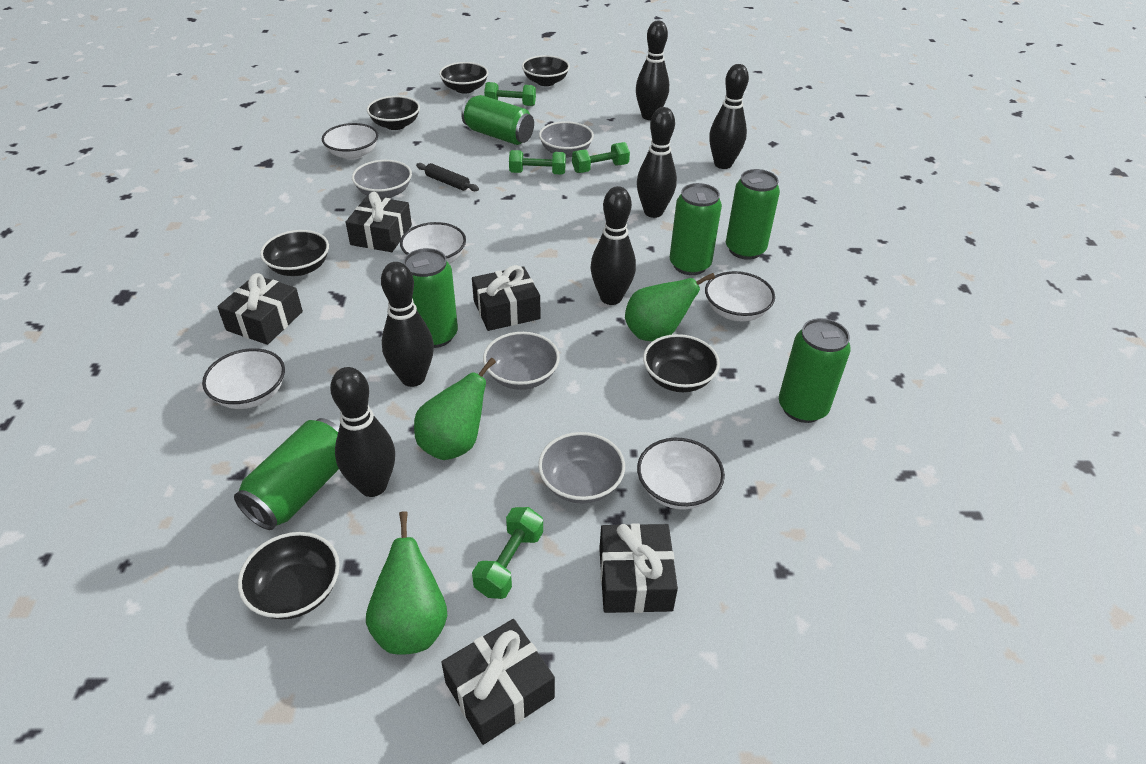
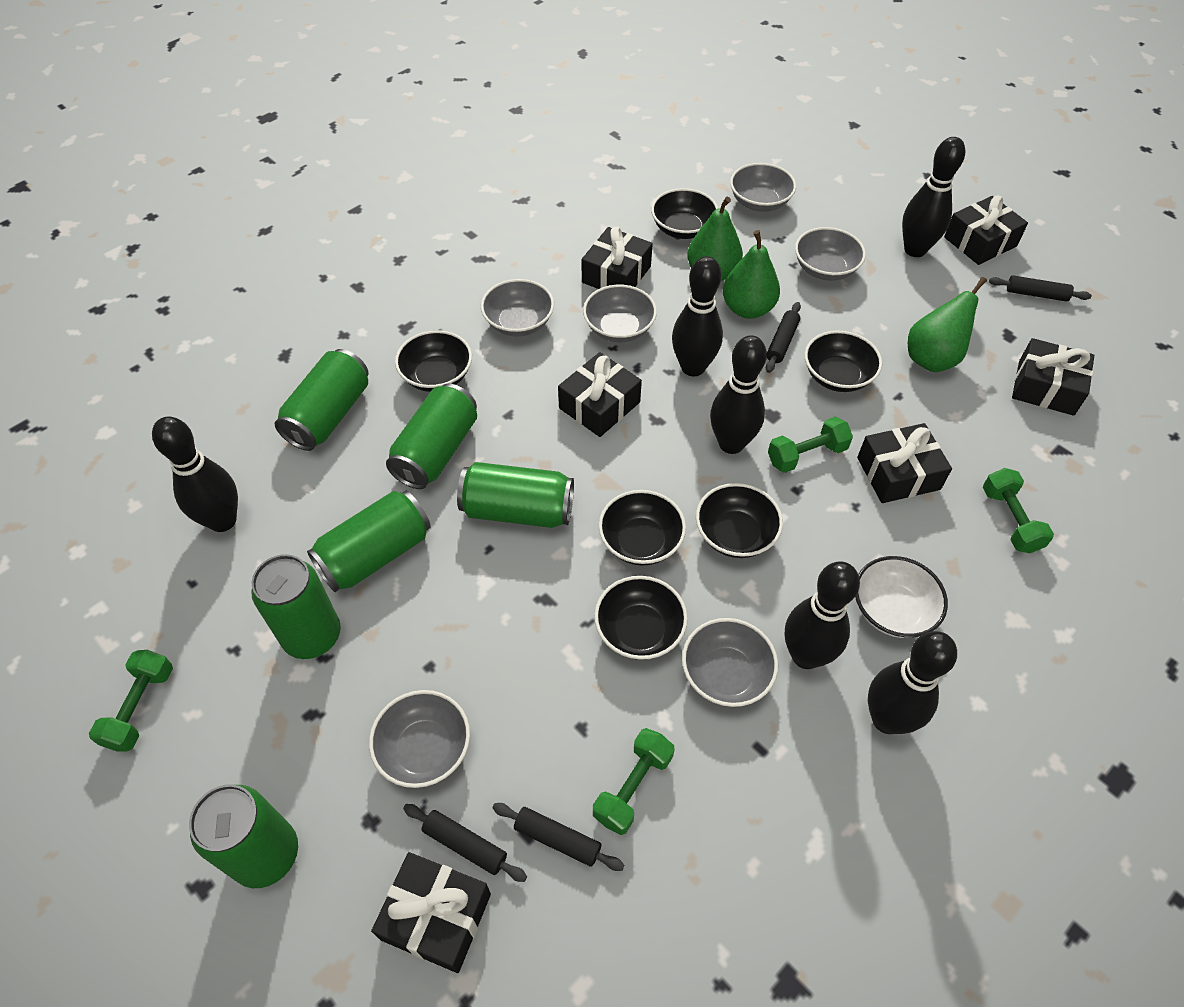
black gift: 5 -> 6
black rolling pin: 1 -> 4
grey bowl: 4 -> 6
white bowl: 5 -> 1

